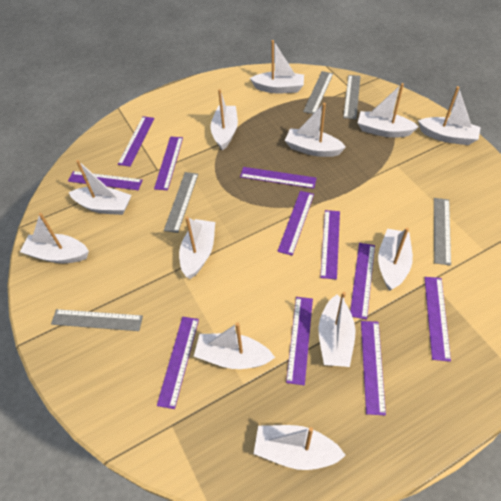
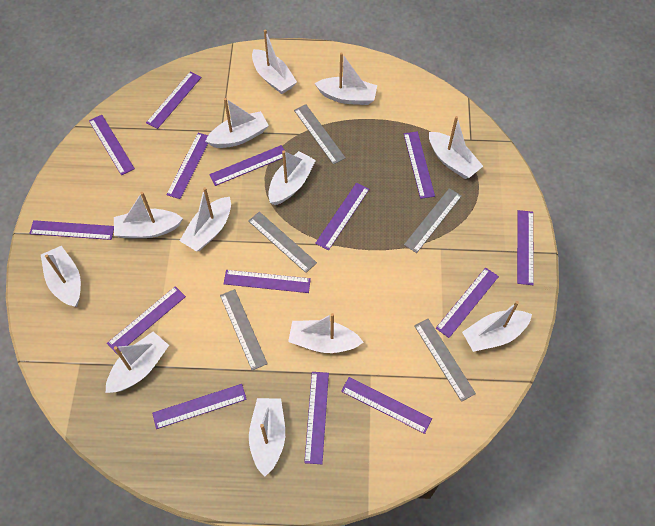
purple ruler: 11 -> 14

